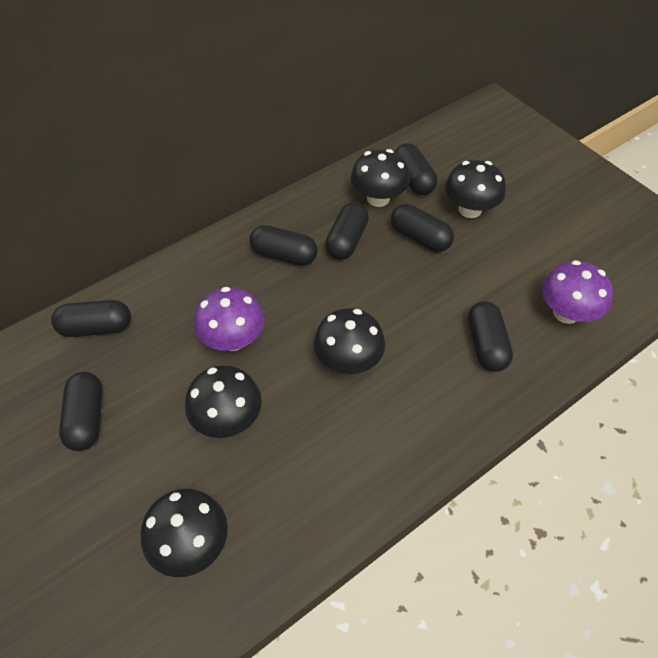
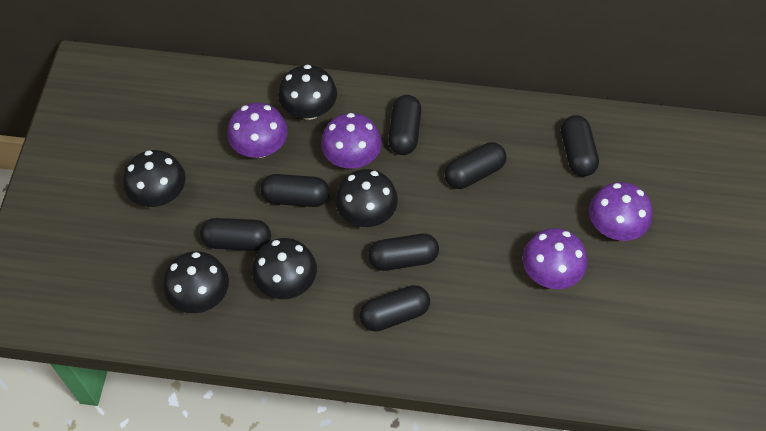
purple mushroom: 2 -> 4

